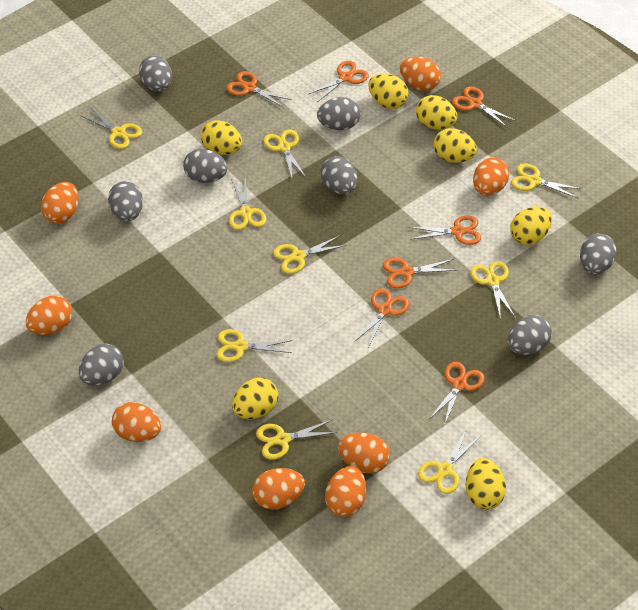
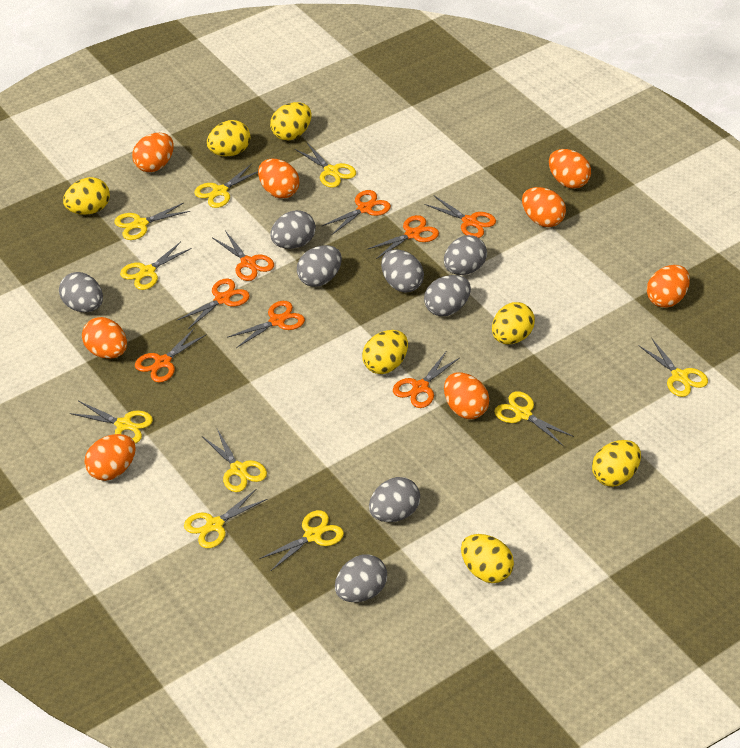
orange scissors: 7 -> 8
yellow scissors: 9 -> 10

